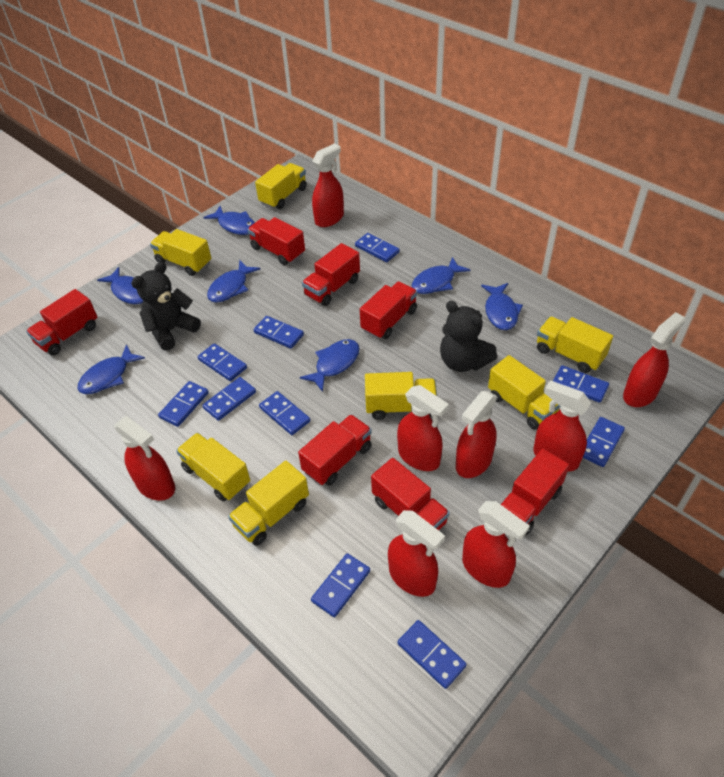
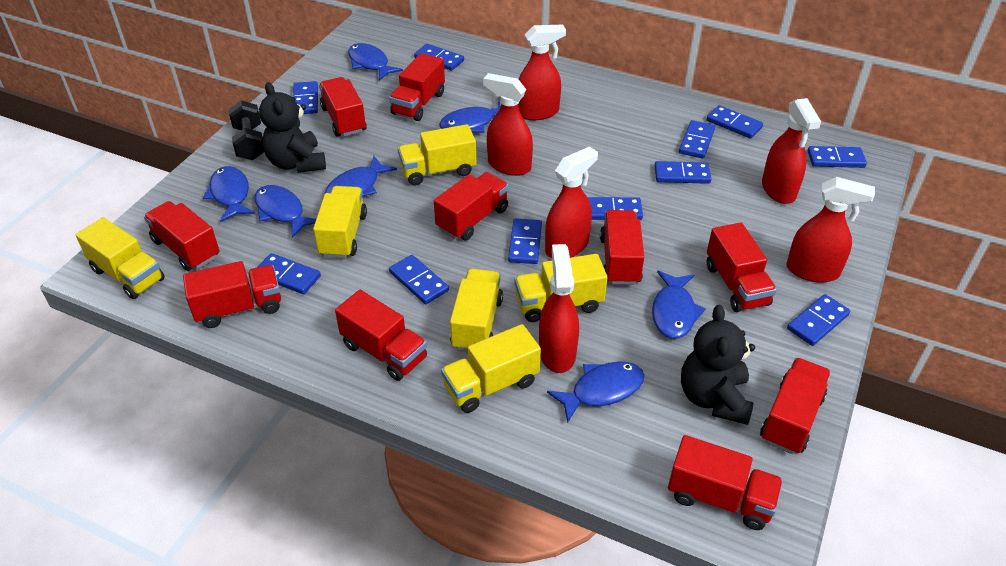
black dumbbell: 0 -> 1
blue domino: 10 -> 11
red spray bottle: 8 -> 6
red truck: 7 -> 10
yellow truck: 7 -> 6

